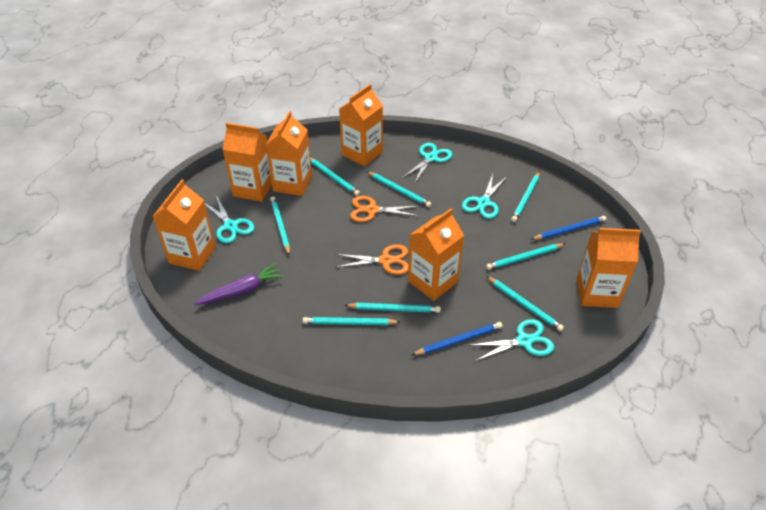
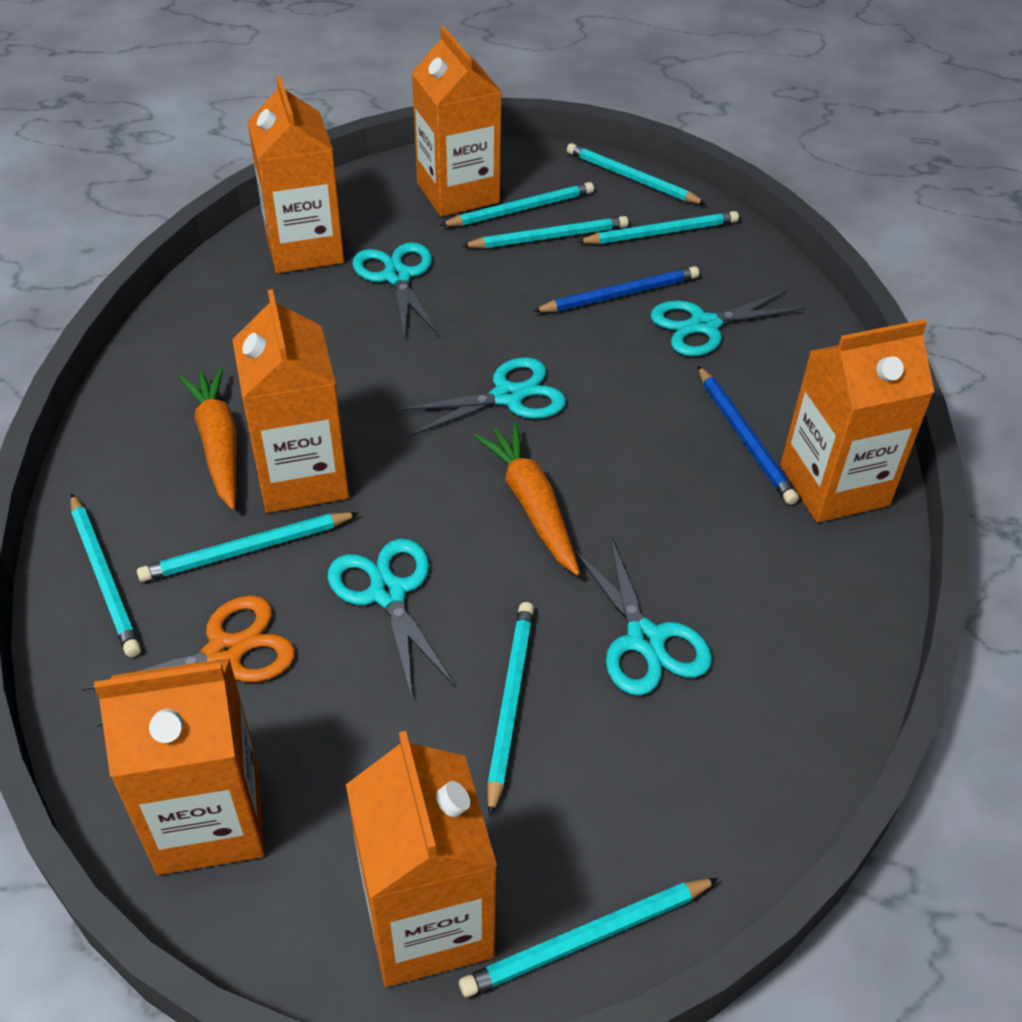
orange carrot: 0 -> 2
orange scissors: 2 -> 1
purple carrot: 1 -> 0
turquoise scissors: 4 -> 5

